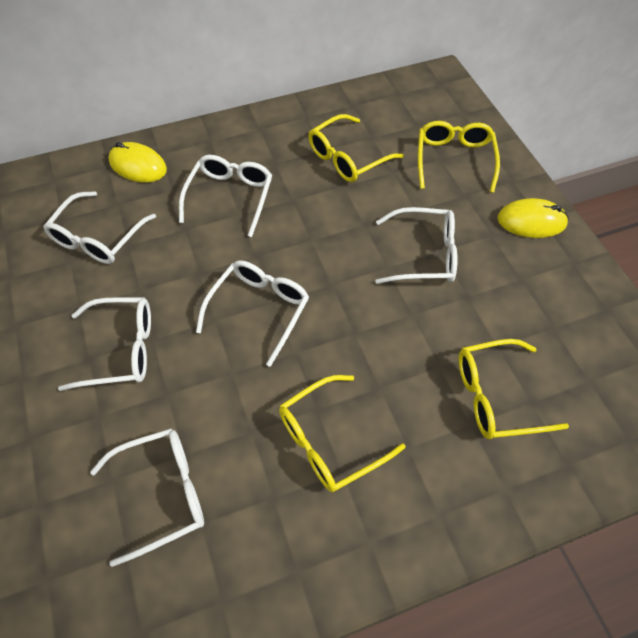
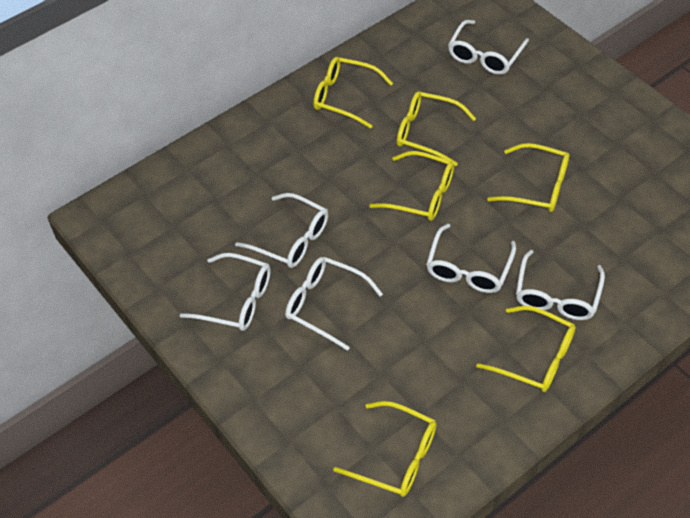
yellow glasses: 4 -> 6
yellow mouse: 2 -> 0

